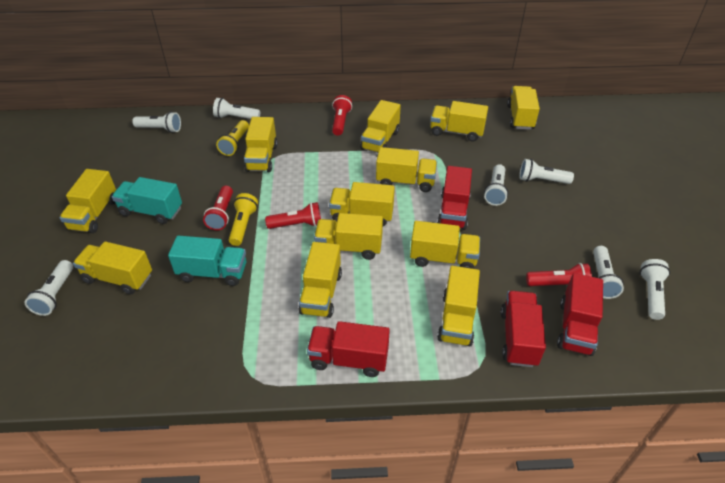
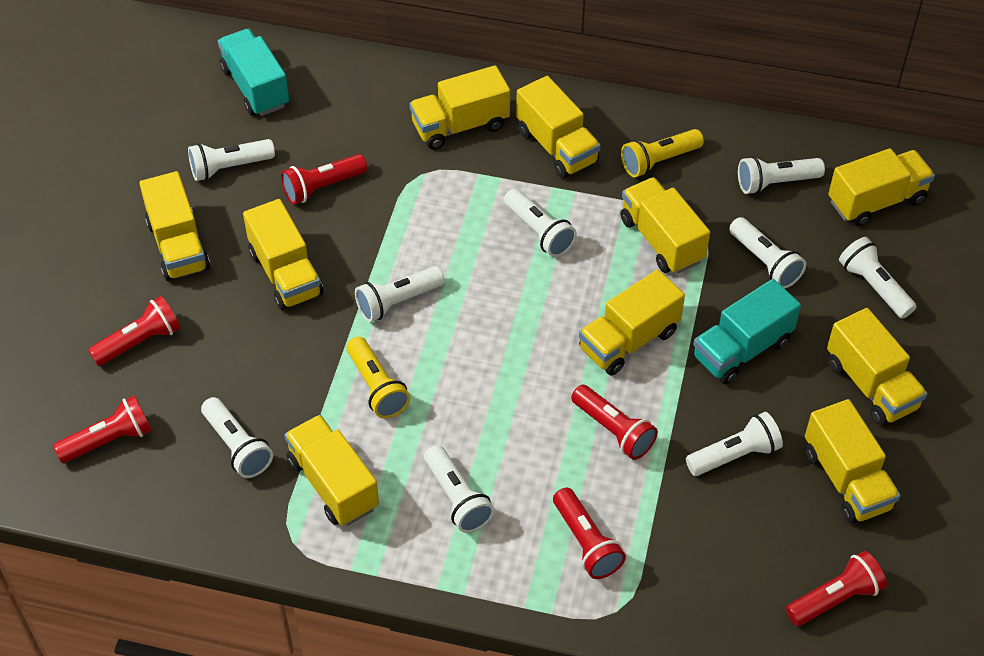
red flashlight: 4 -> 6
red truck: 4 -> 0
white flashlight: 7 -> 9
yellow truck: 12 -> 10

